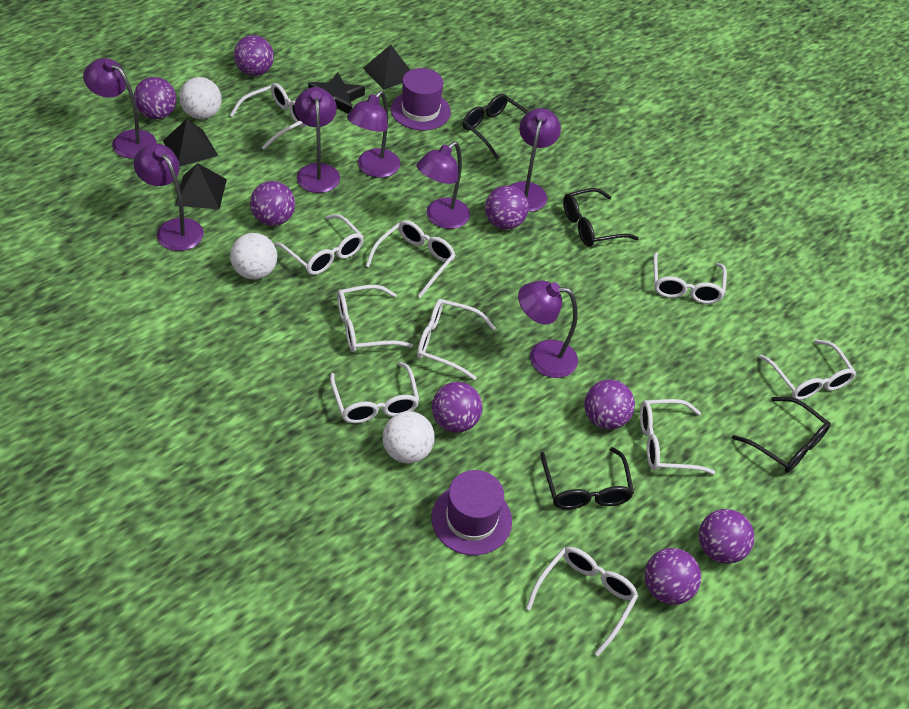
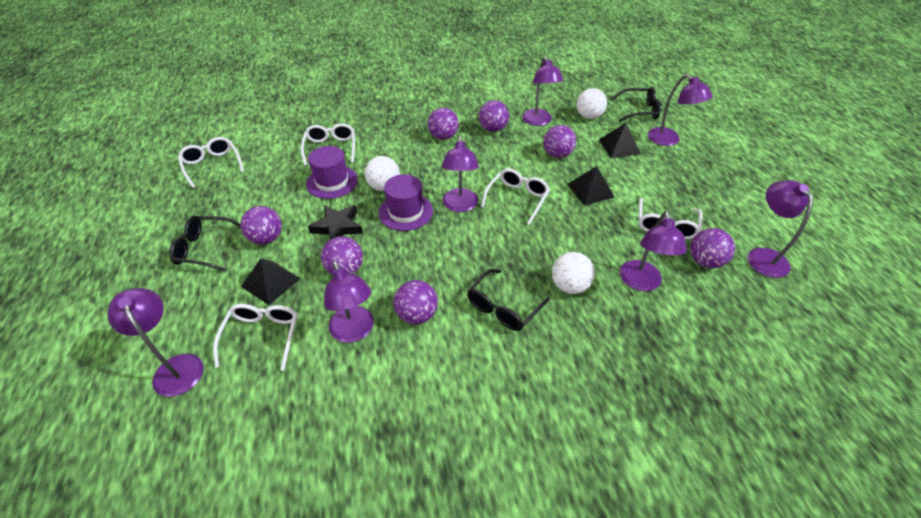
black glasses: 4 -> 3
purple ball: 8 -> 7
white glasses: 10 -> 5

